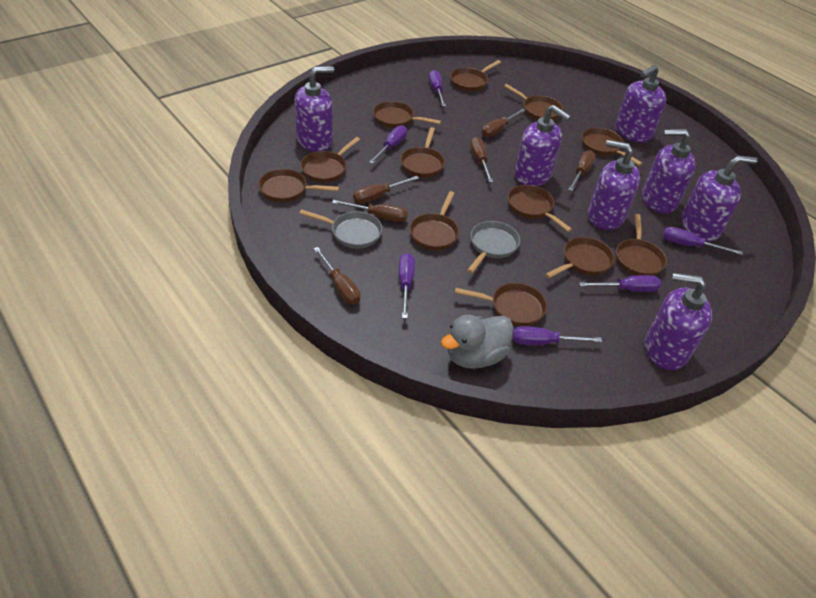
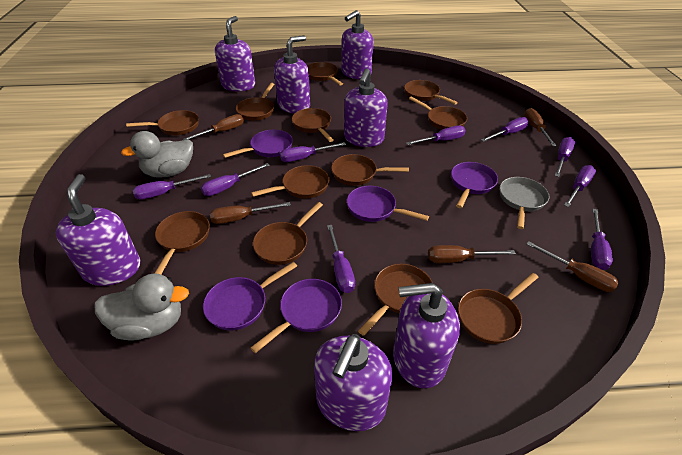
brown screwdriver: 6 -> 5
grey duck: 1 -> 2
grey pan: 2 -> 1
purple pan: 0 -> 5
purple screwdriver: 6 -> 9

